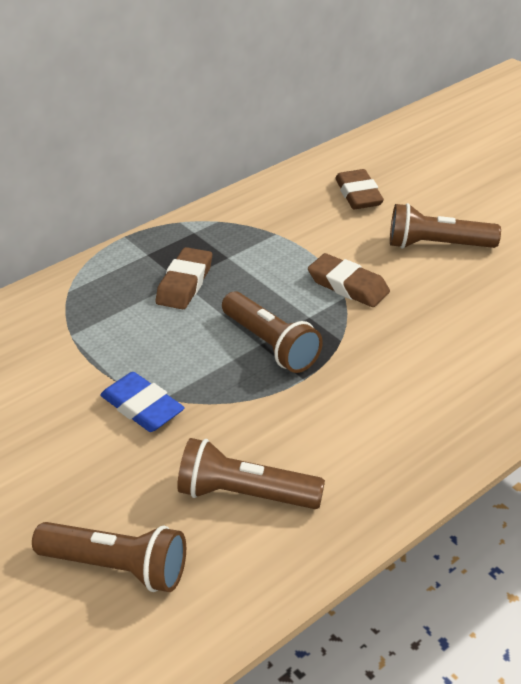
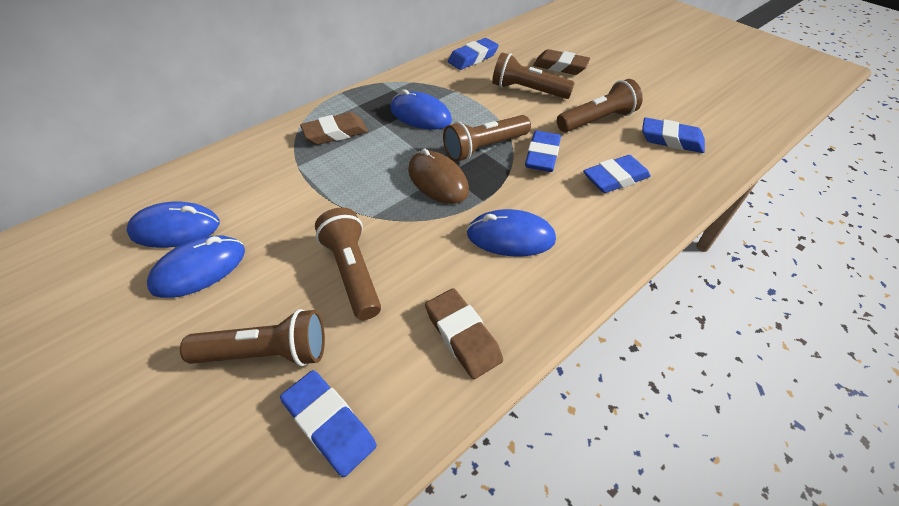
blue eraser: 1 -> 5
blue mouse: 0 -> 4
brown flashlight: 4 -> 5
brown mouse: 0 -> 1

